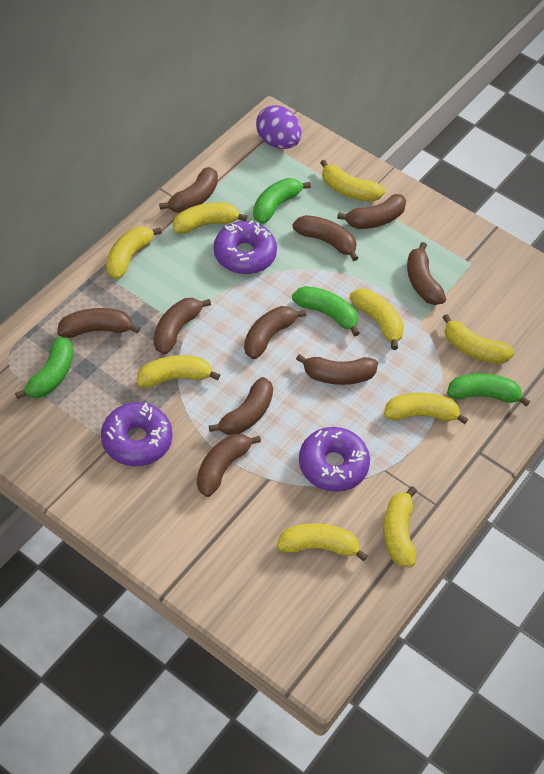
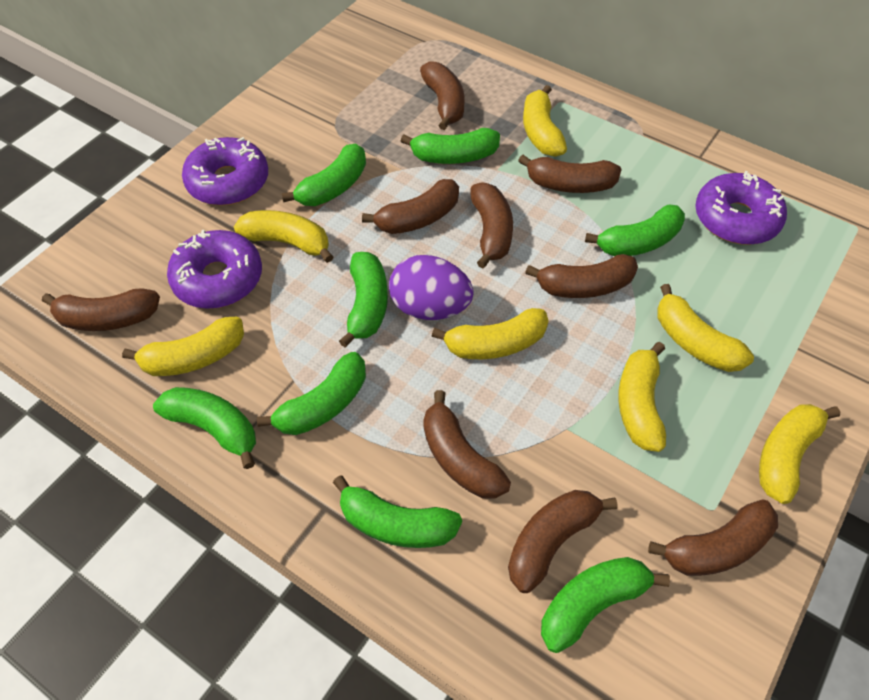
brown banana: 10 -> 9
green banana: 4 -> 8
yellow banana: 9 -> 7

